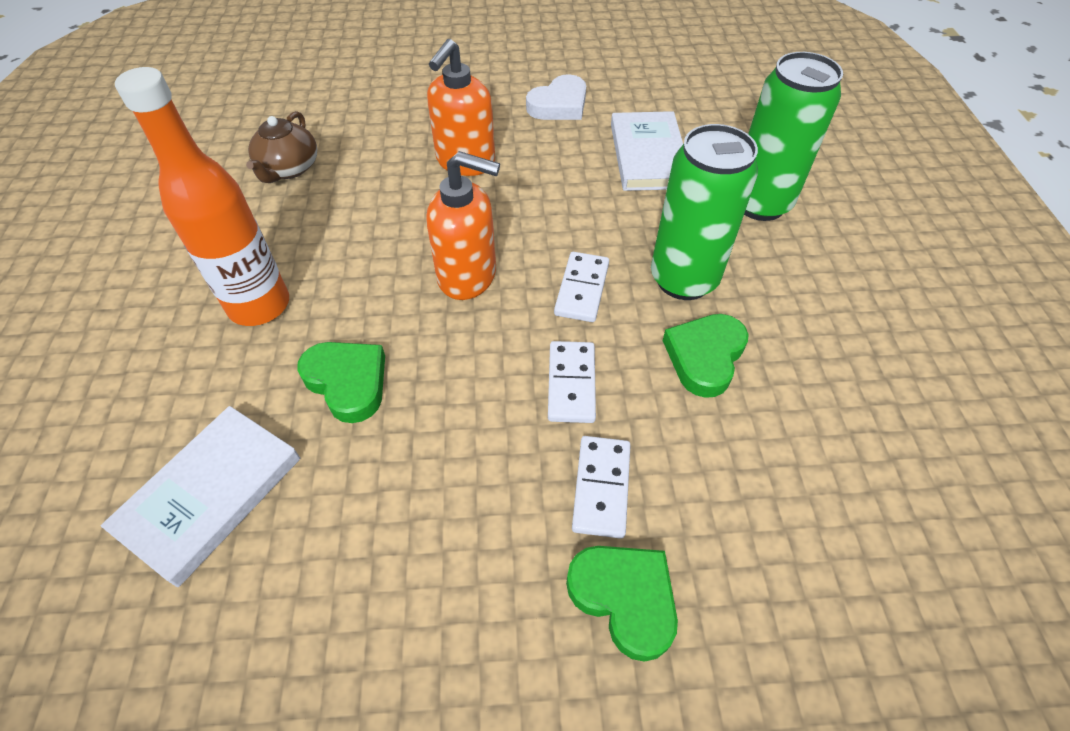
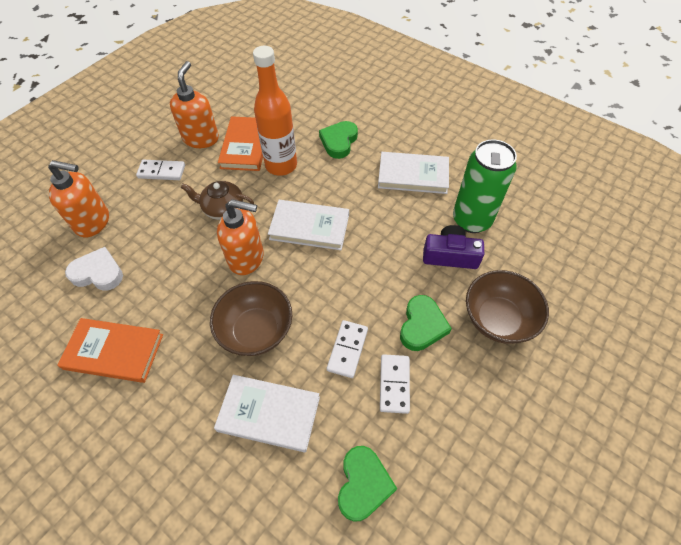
brown bowl: 0 -> 2
green can: 2 -> 1
orange book: 0 -> 2
orange soap dispenser: 2 -> 3
purple camera: 0 -> 1
white book: 2 -> 3

